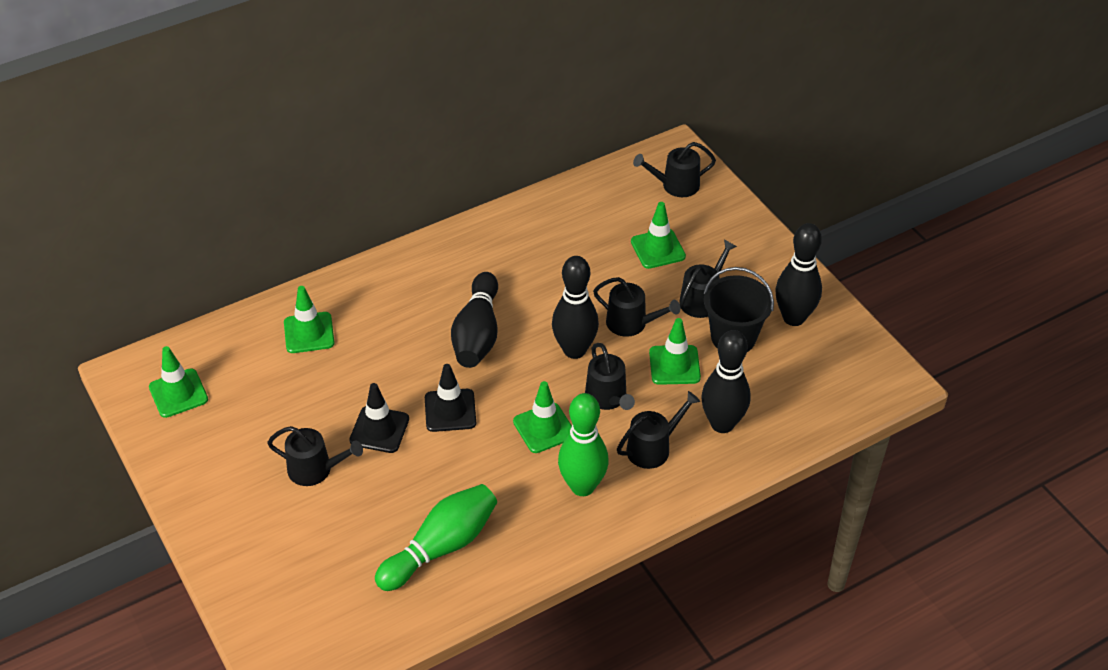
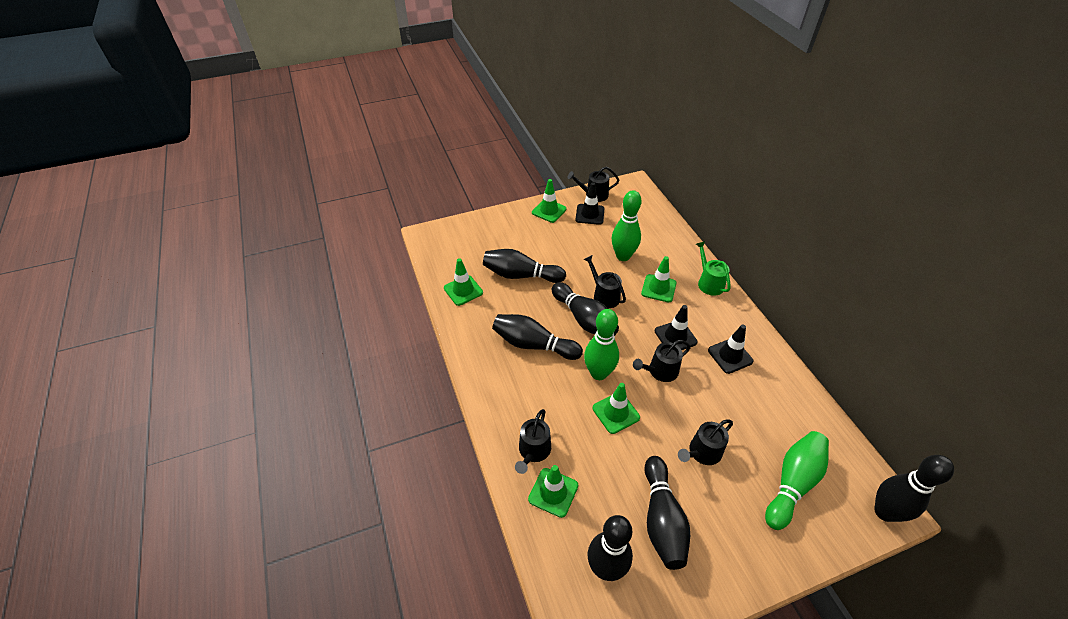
black bowling pin: 4 -> 6
black bucket: 1 -> 0
black traffic cone: 2 -> 3
black watering can: 6 -> 5
green bowling pin: 2 -> 3
green watering can: 0 -> 1

